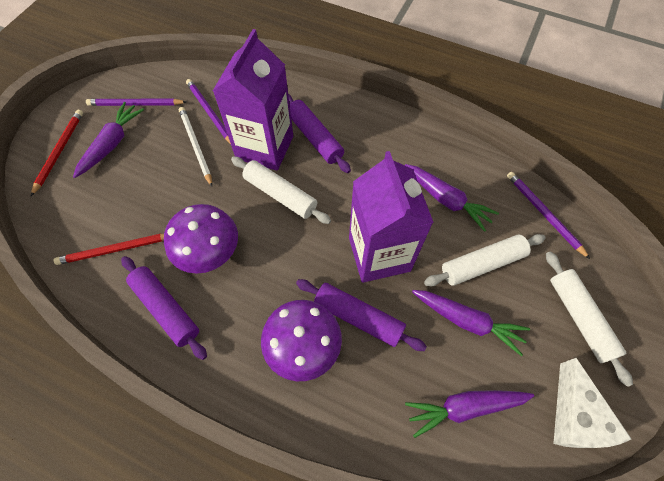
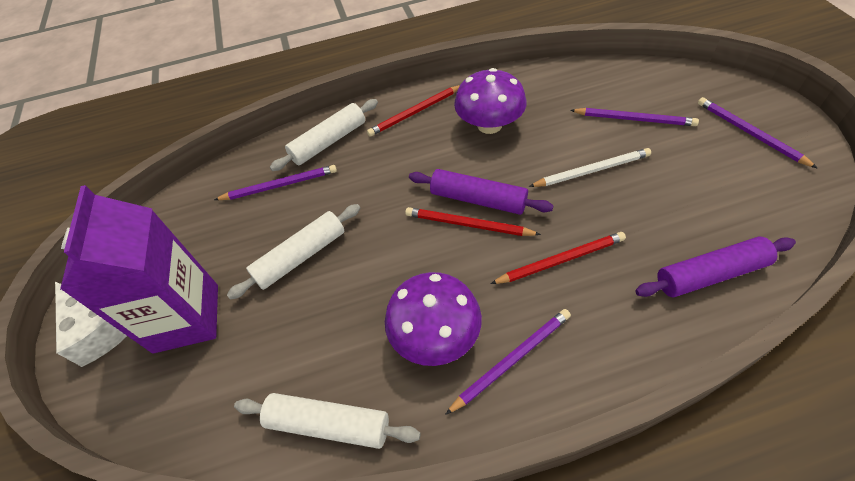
purple carrot: 4 -> 0
purple carton: 2 -> 1
purple pencil: 3 -> 4
purple rolling pin: 3 -> 2
red pencil: 2 -> 3

